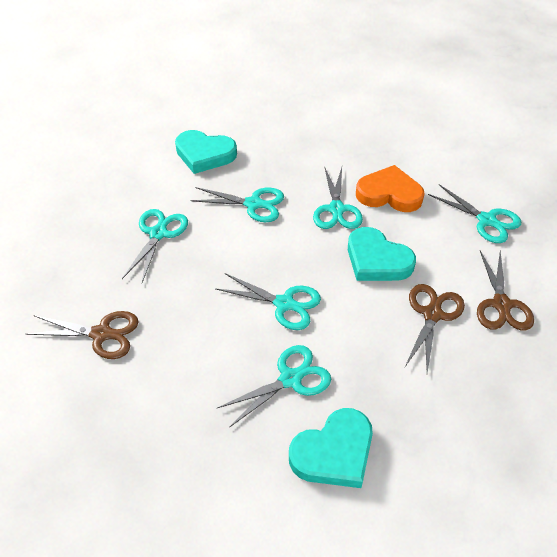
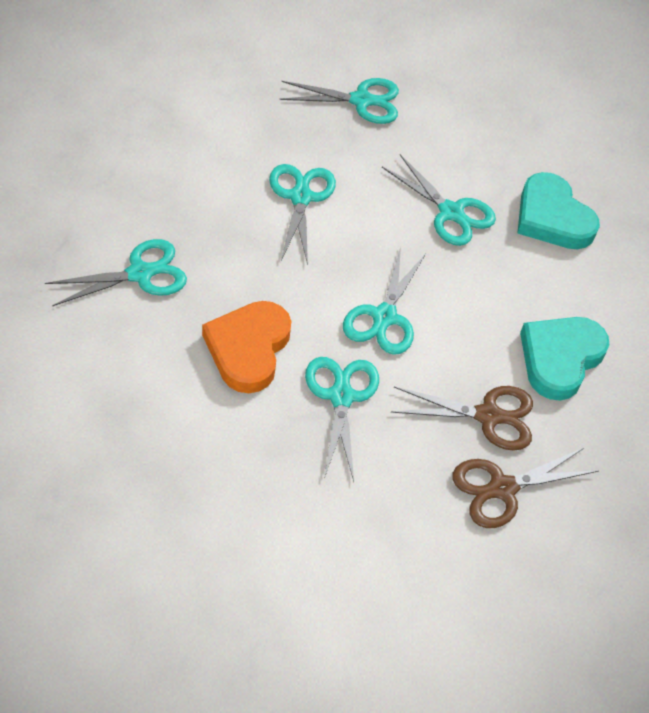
brown scissors: 3 -> 2
turquoise heart: 3 -> 2

